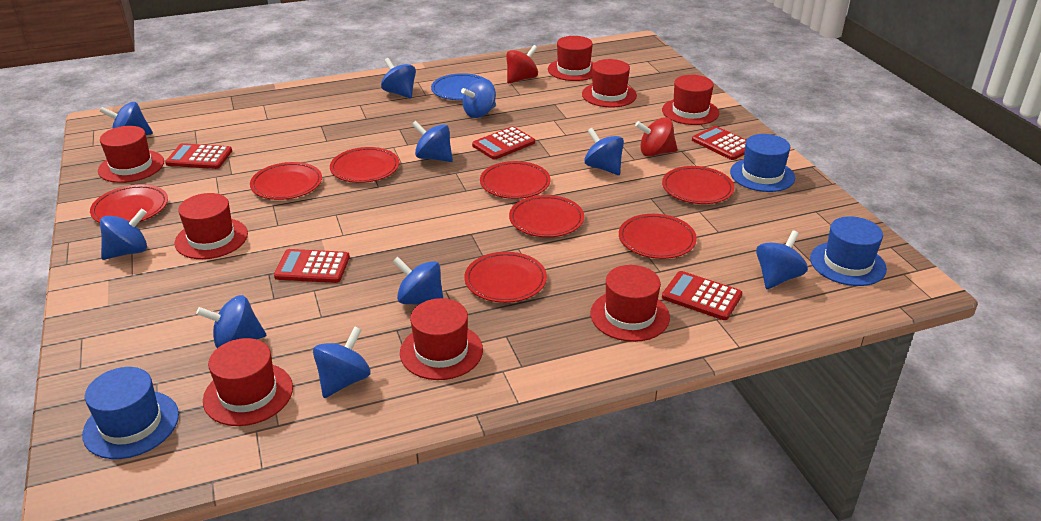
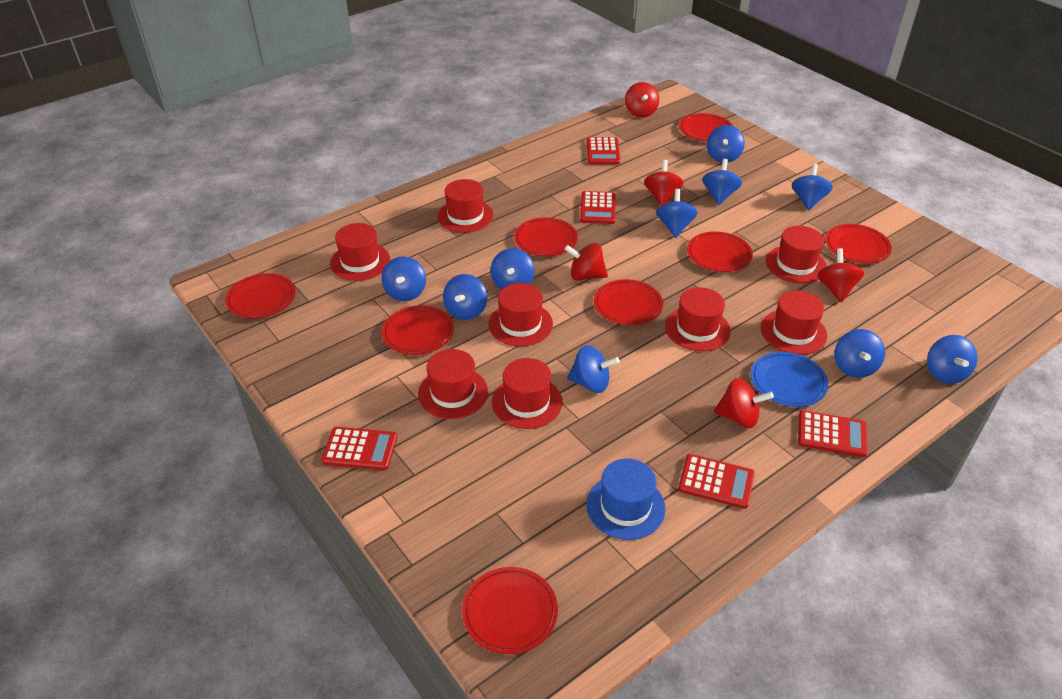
blue hat: 3 -> 1
red spinning top: 2 -> 5

